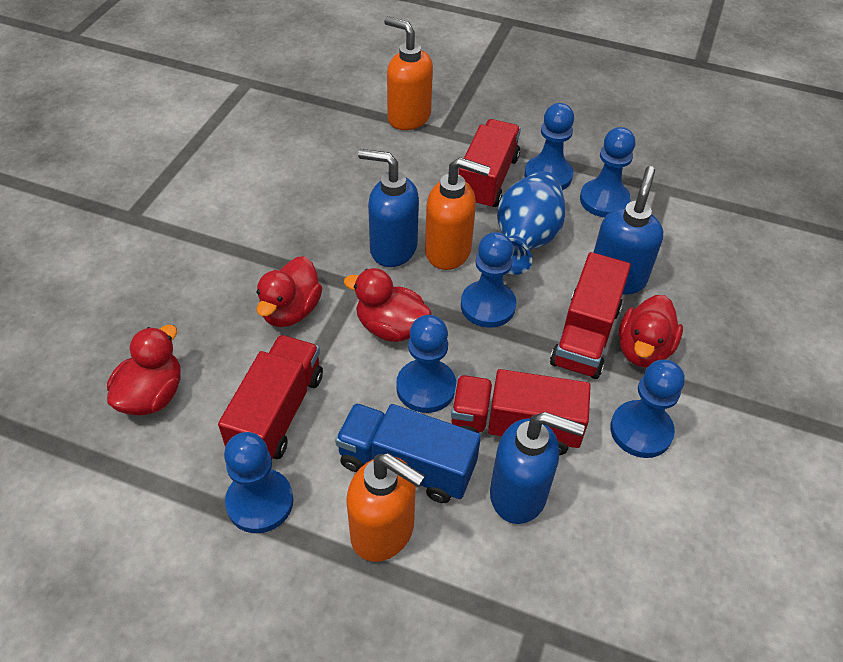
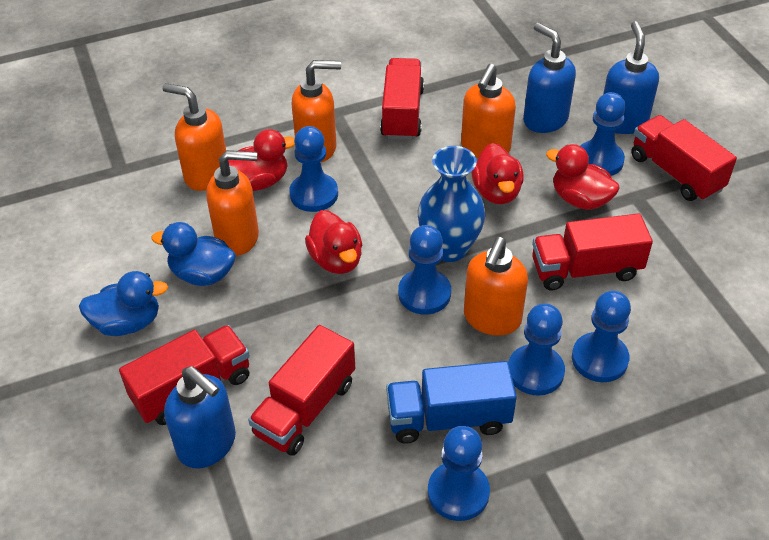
blue duck: 0 -> 2
orange soap dispenser: 3 -> 5
red truck: 4 -> 5

